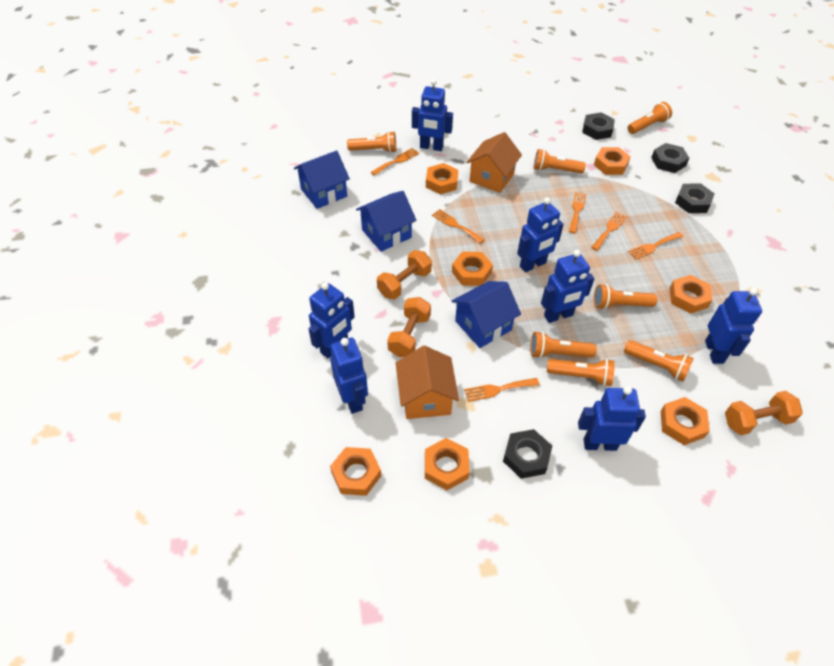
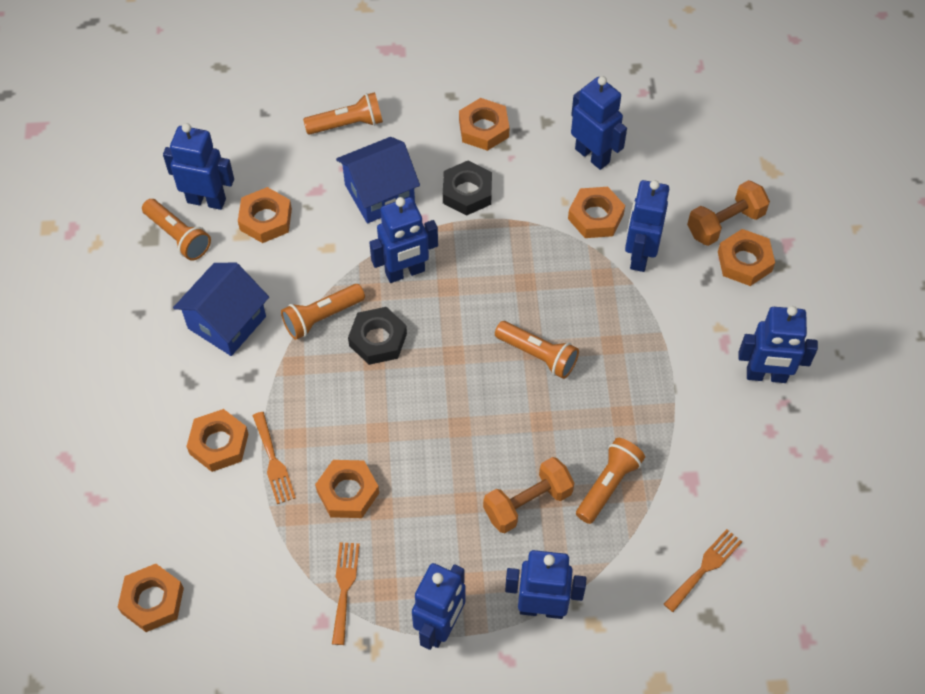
black nut: 4 -> 2
blue house: 3 -> 2
orange dumbbell: 3 -> 2
orange flashlight: 7 -> 5
orange fork: 6 -> 3
orange house: 2 -> 0

